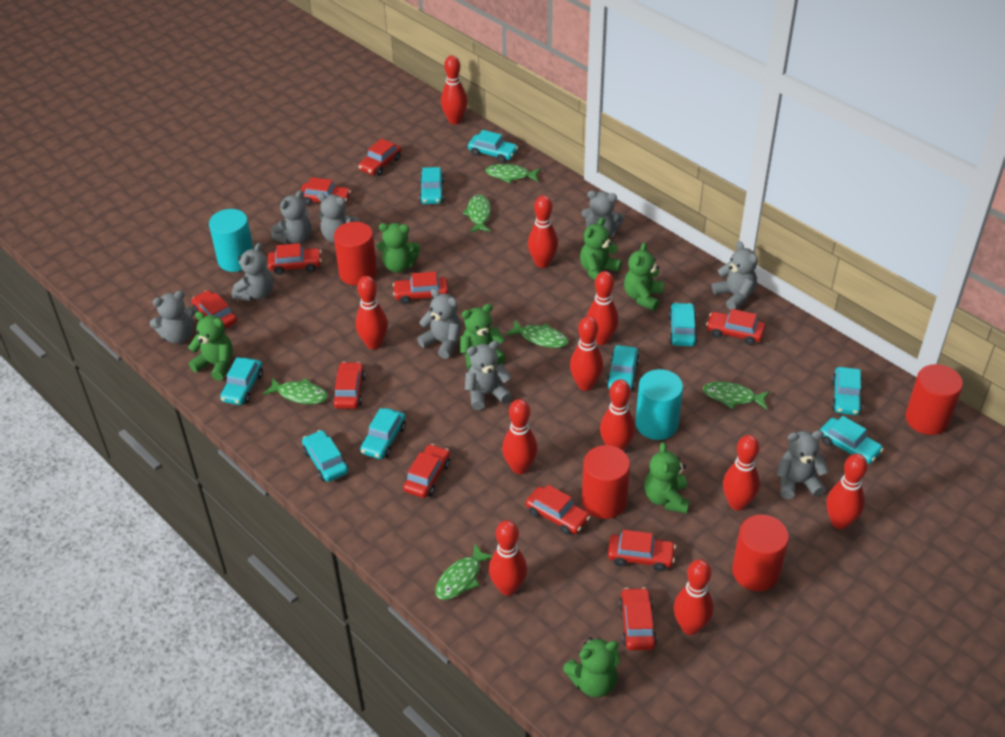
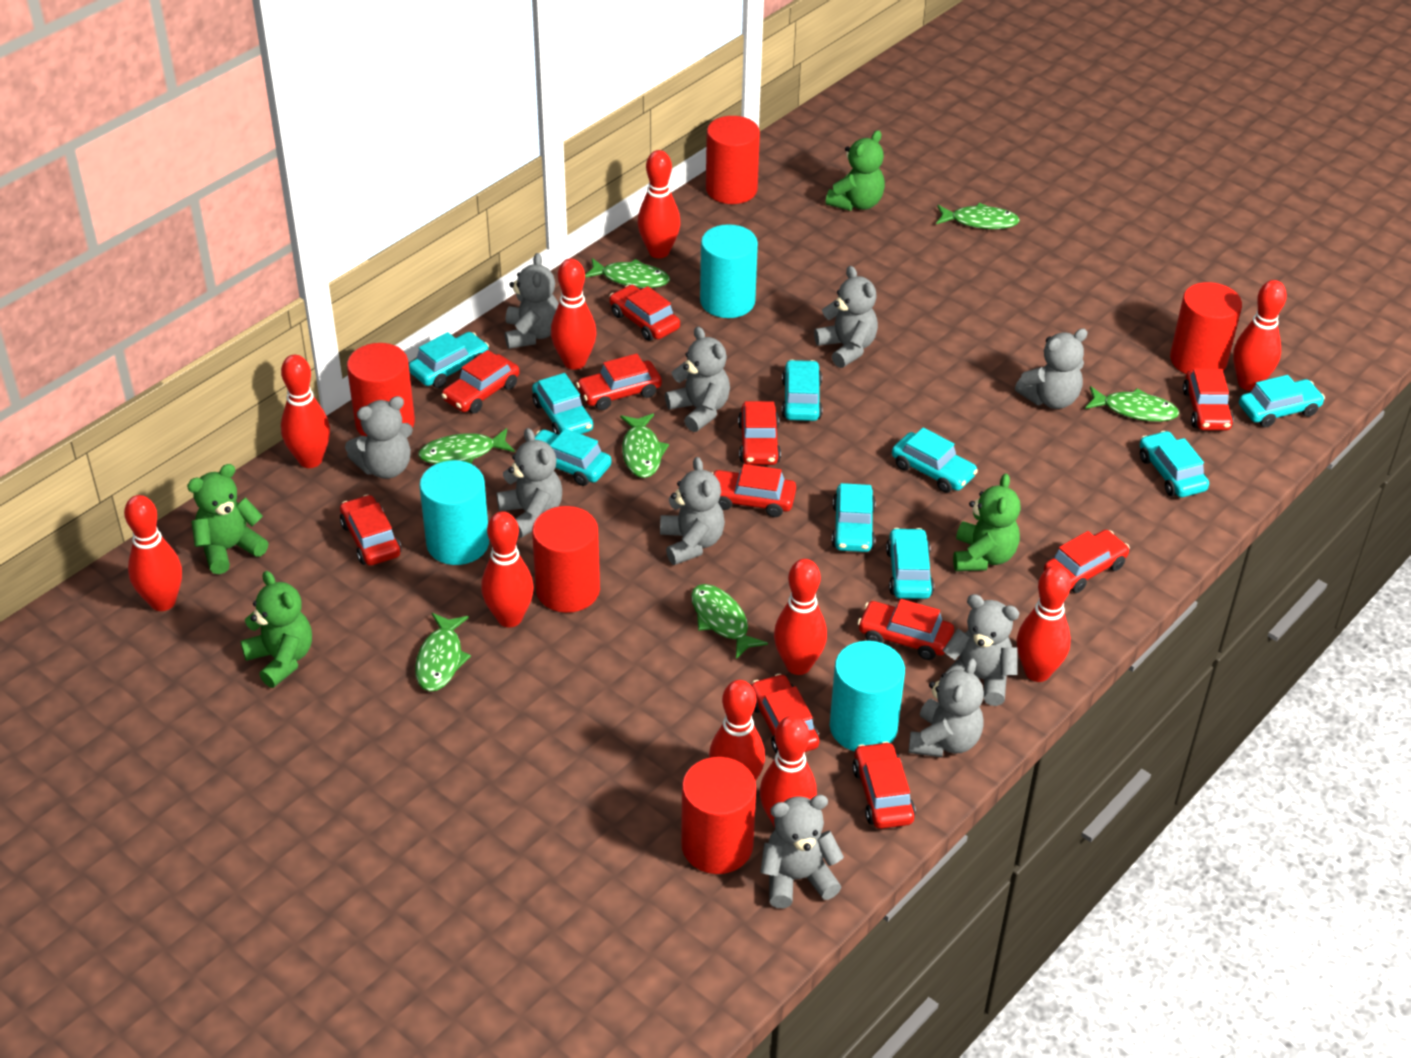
green fish: 6 -> 7
green teddy bear: 7 -> 4
grey teddy bear: 9 -> 10
red bowling pin: 11 -> 10
red cylinder: 4 -> 5
turquoise cylinder: 2 -> 3

